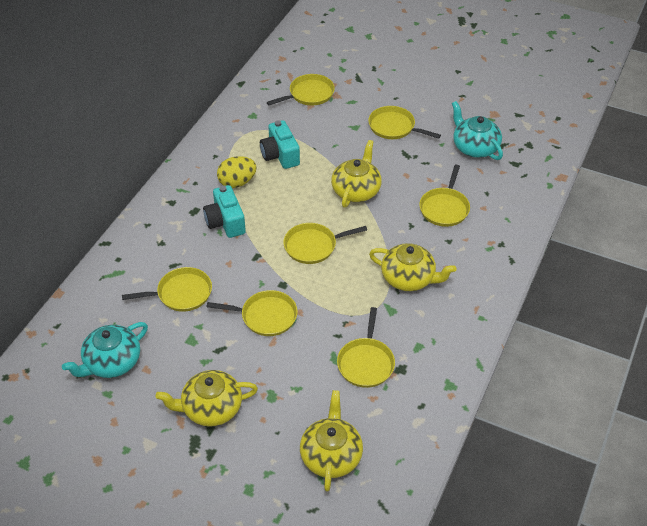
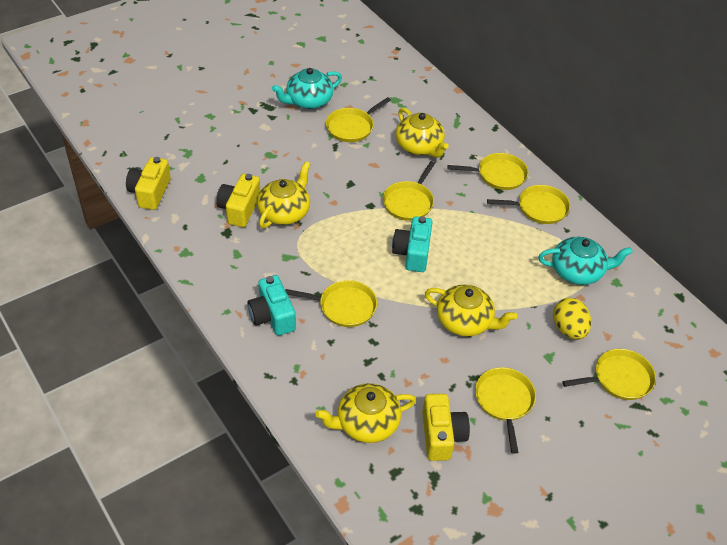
yellow camera: 0 -> 3

